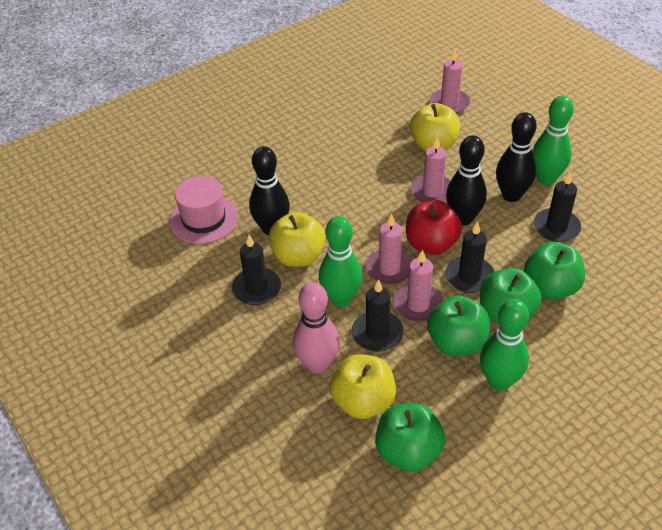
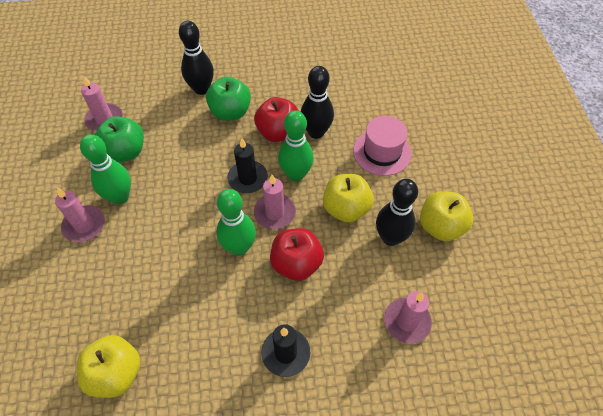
black candle: 4 -> 2
green apple: 4 -> 2
pink bowling pin: 1 -> 0
red apple: 1 -> 2

